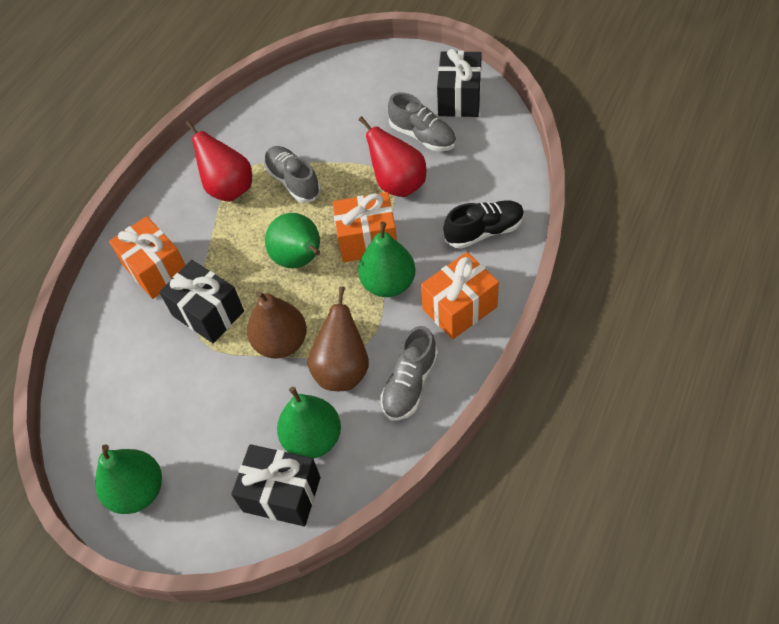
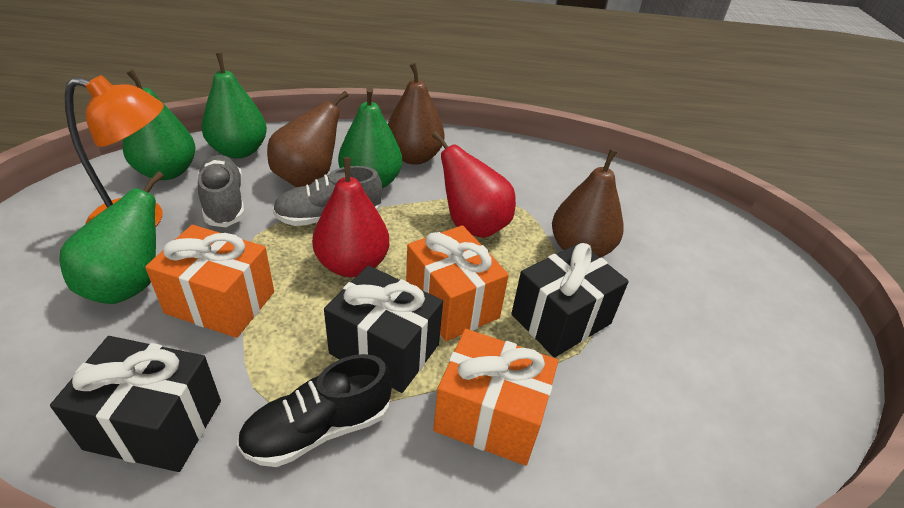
brown pear: 2 -> 3
grey shoe: 3 -> 2
orange lamp: 0 -> 1

